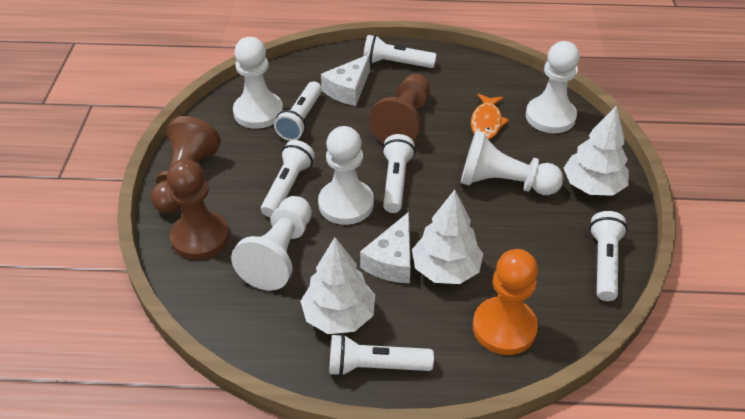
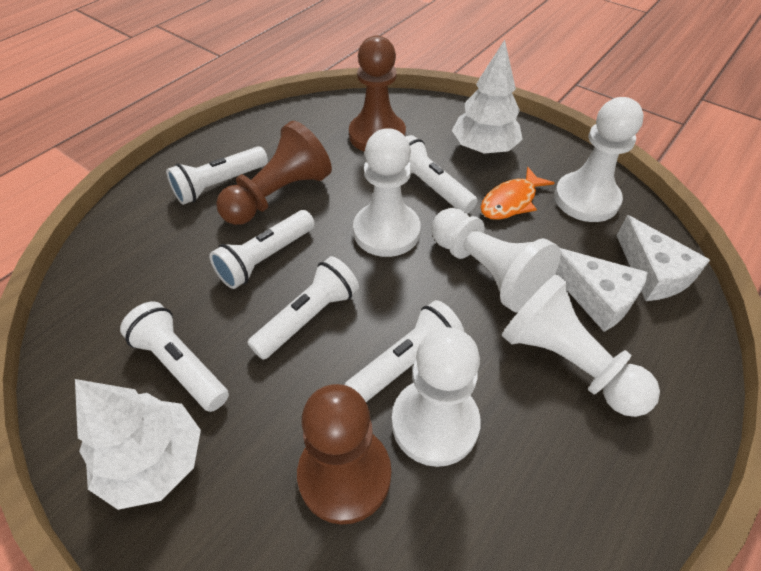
orange pawn: 1 -> 0
white tree: 3 -> 2

